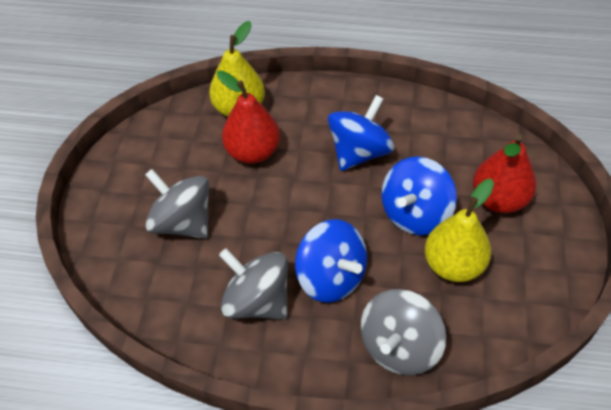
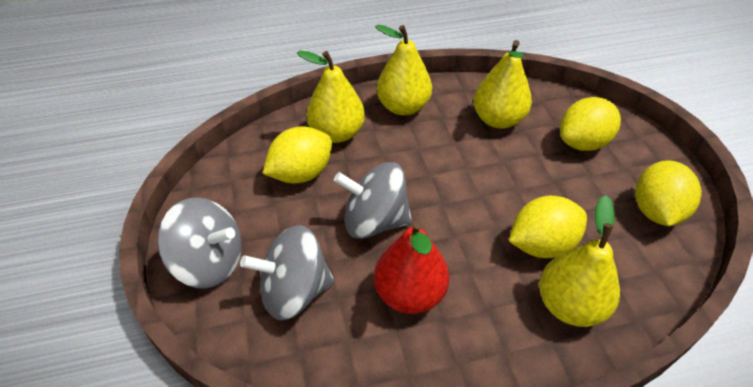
blue spinning top: 3 -> 0
red pear: 2 -> 1
yellow lemon: 0 -> 4
yellow pear: 2 -> 4

